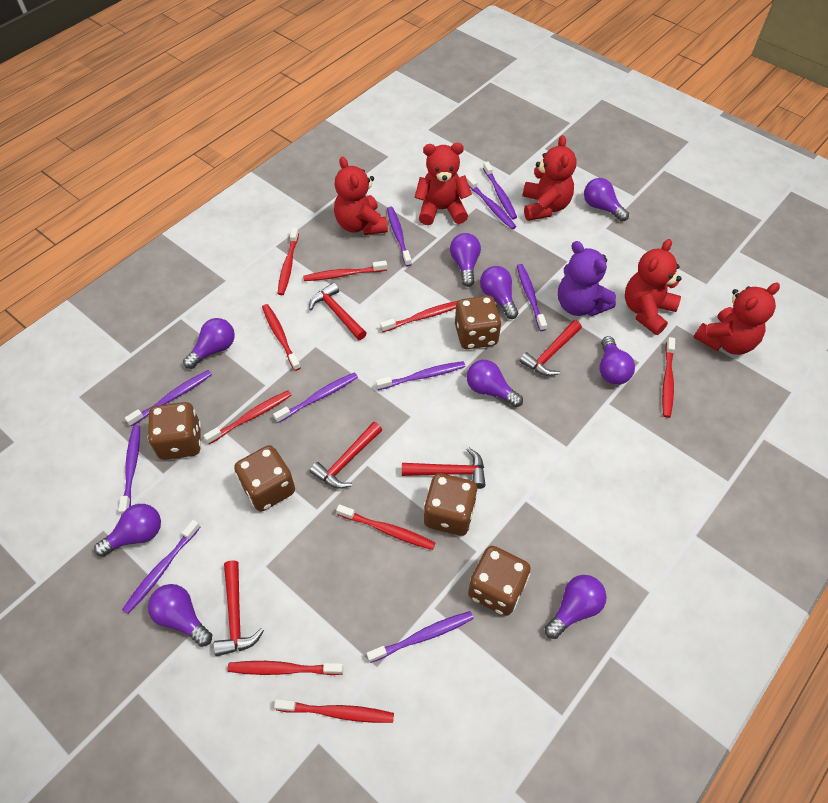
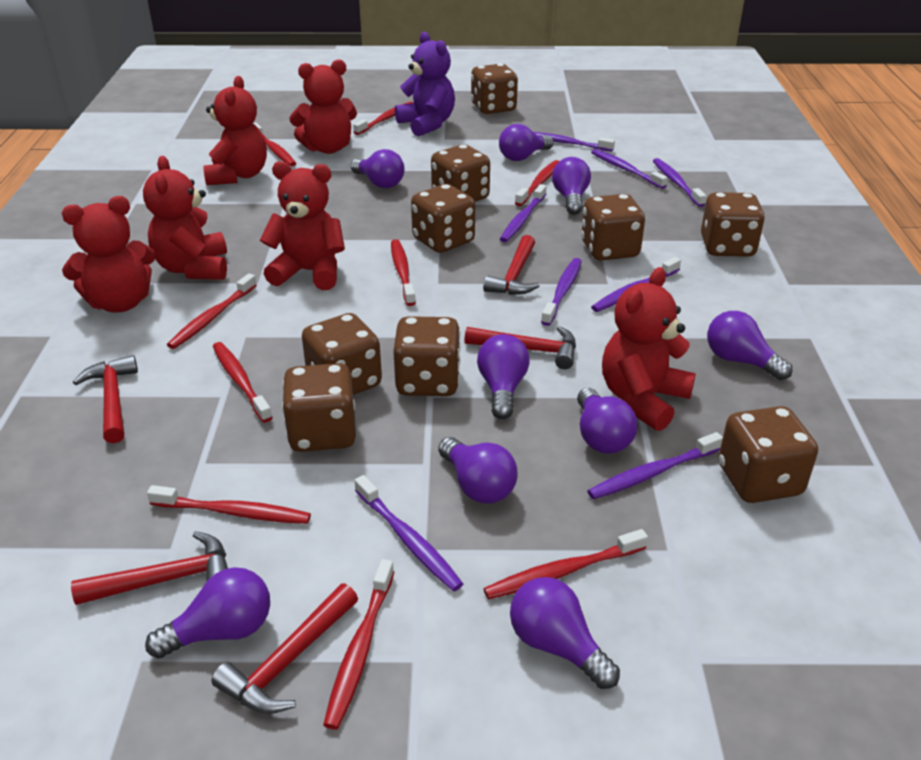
brown dice: 5 -> 9
purple toothbrush: 10 -> 8
red teddy bear: 5 -> 6

